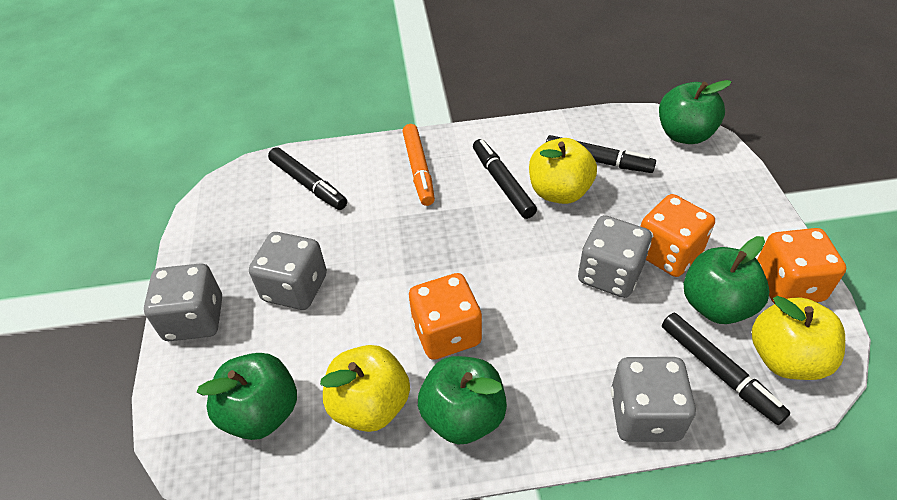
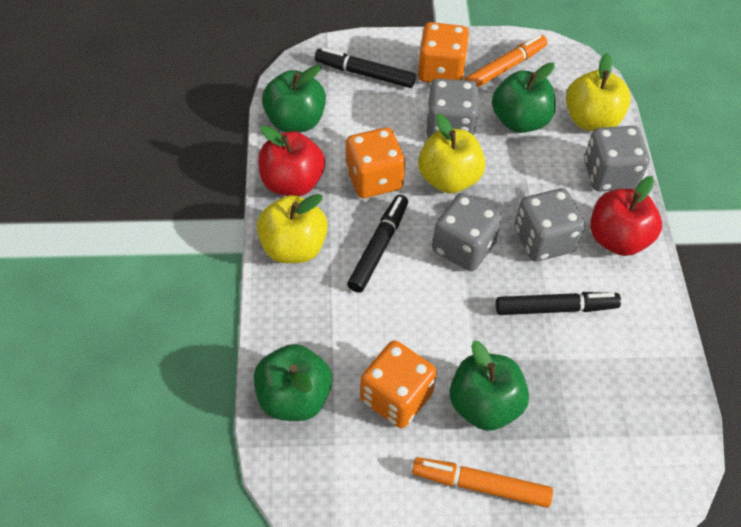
black marker: 4 -> 3
orange marker: 1 -> 2
red apple: 0 -> 2

